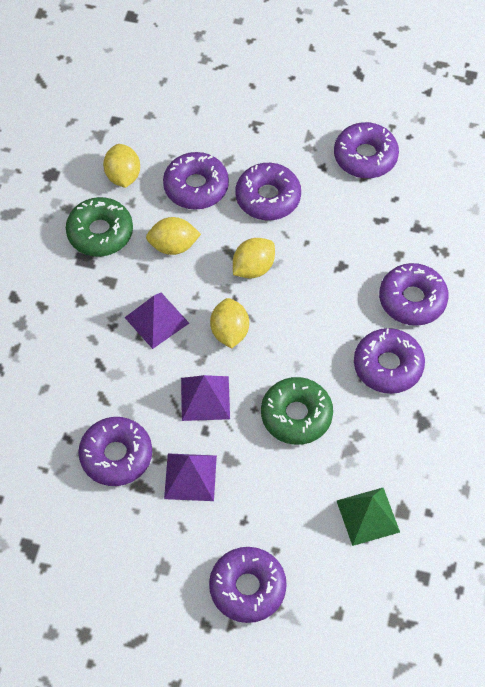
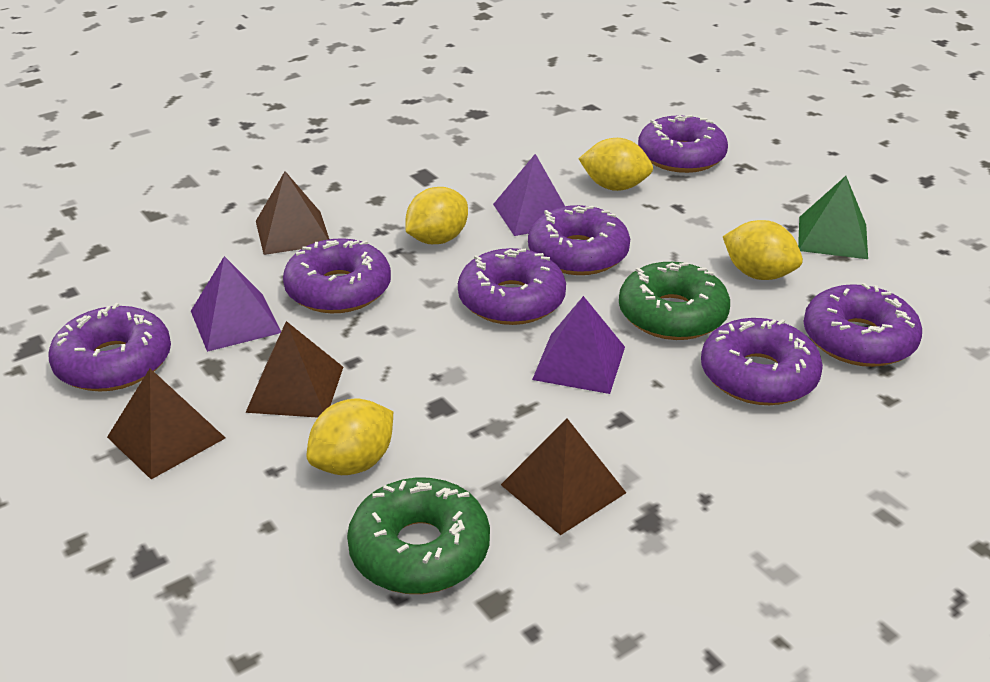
brown pyramid: 0 -> 4

